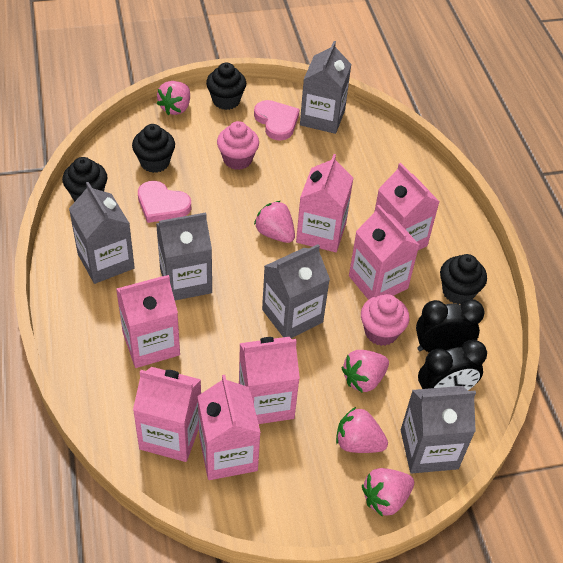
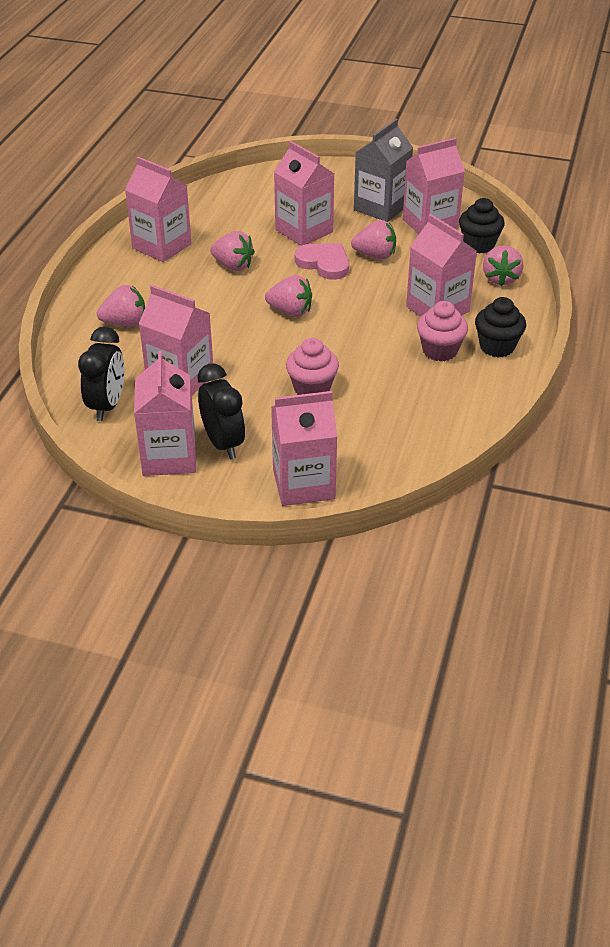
black cupcake: 4 -> 2
grey carton: 5 -> 1
pink heart: 2 -> 1

